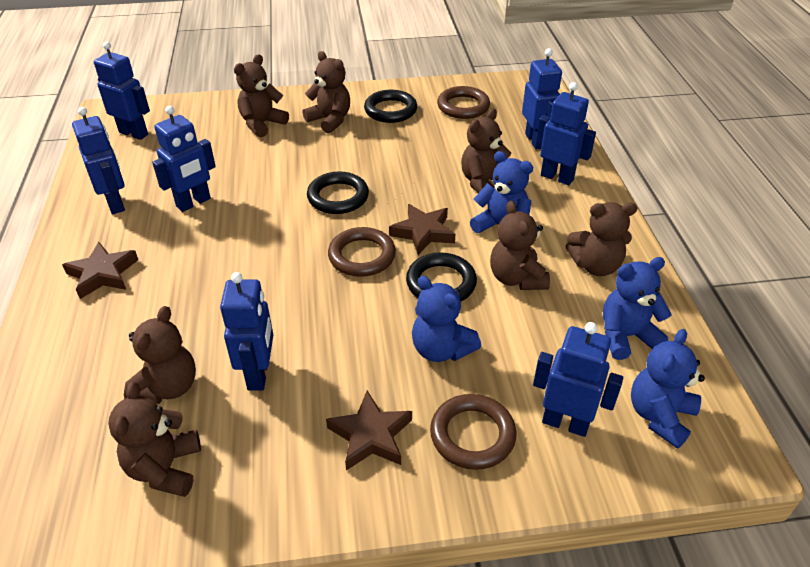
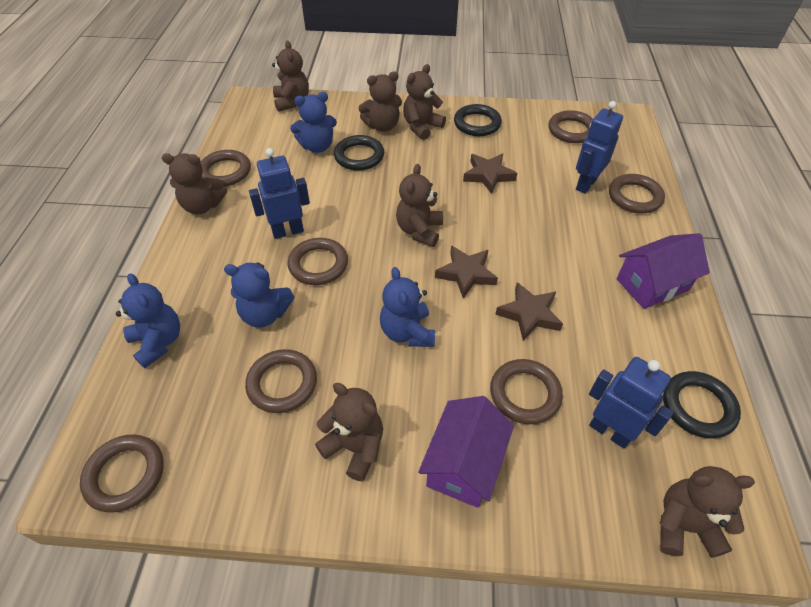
blue robot: 7 -> 3
brown ring: 3 -> 7
purple house: 0 -> 2

